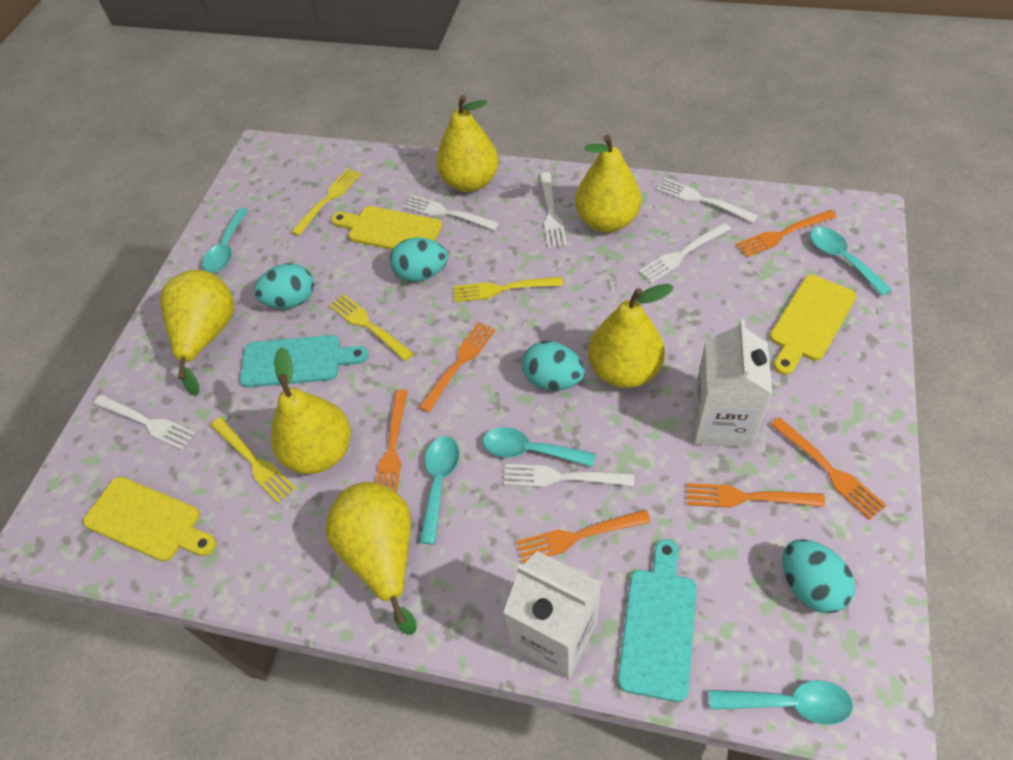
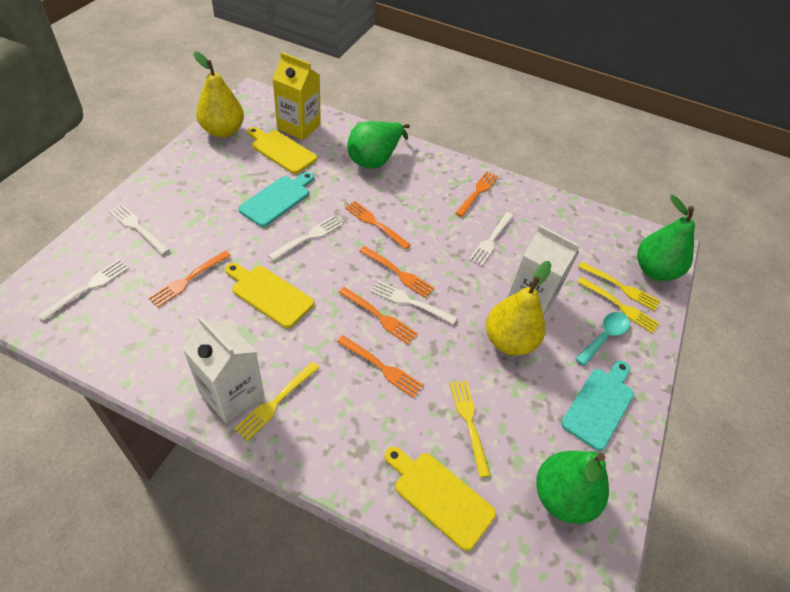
green pear: 0 -> 3
turquoise egg: 4 -> 0
turquoise spoon: 5 -> 1
white fork: 6 -> 5
yellow carton: 0 -> 1
yellow pear: 6 -> 2

